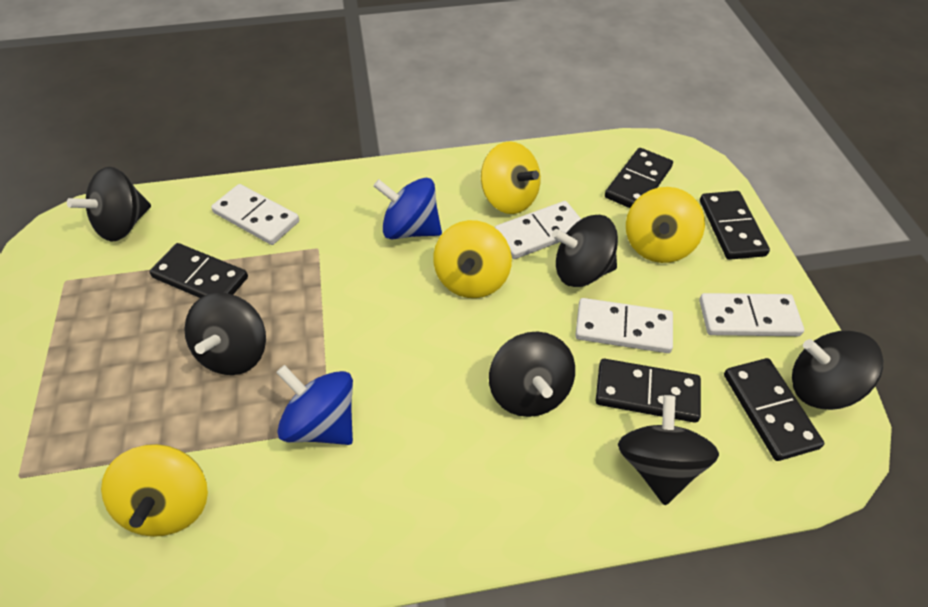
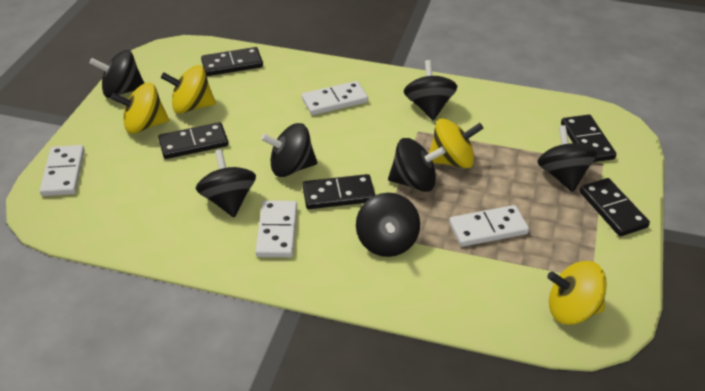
black spinning top: 6 -> 7
blue spinning top: 2 -> 0

